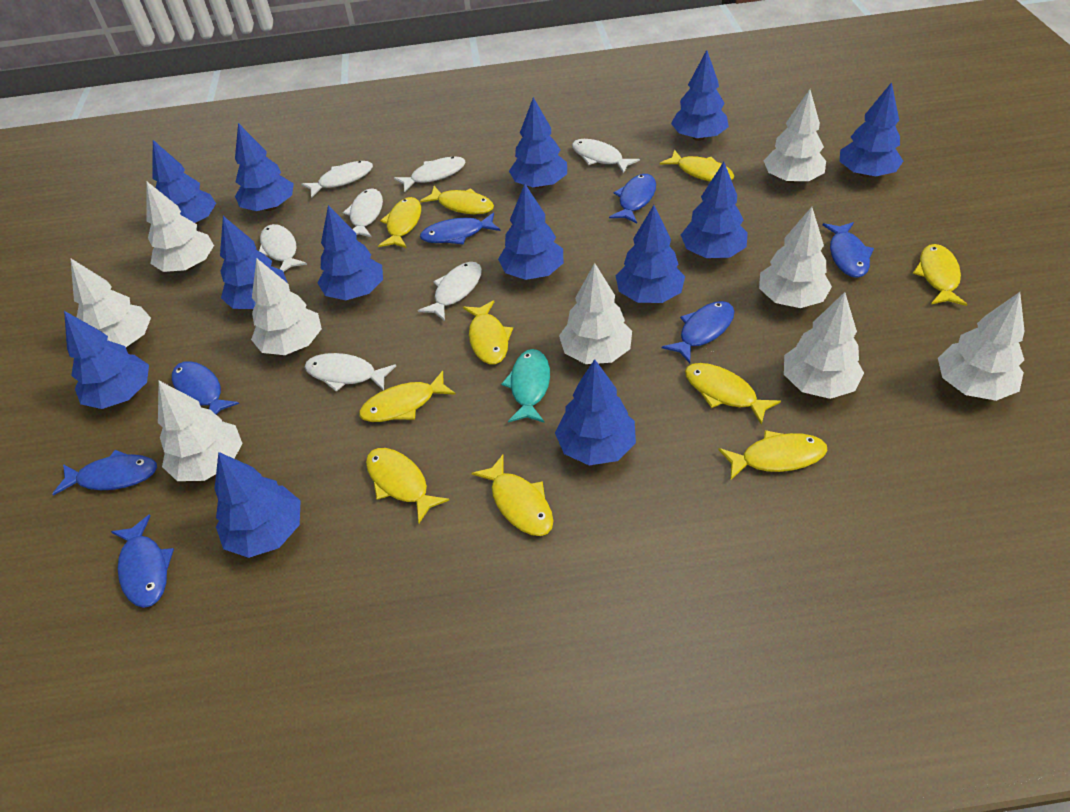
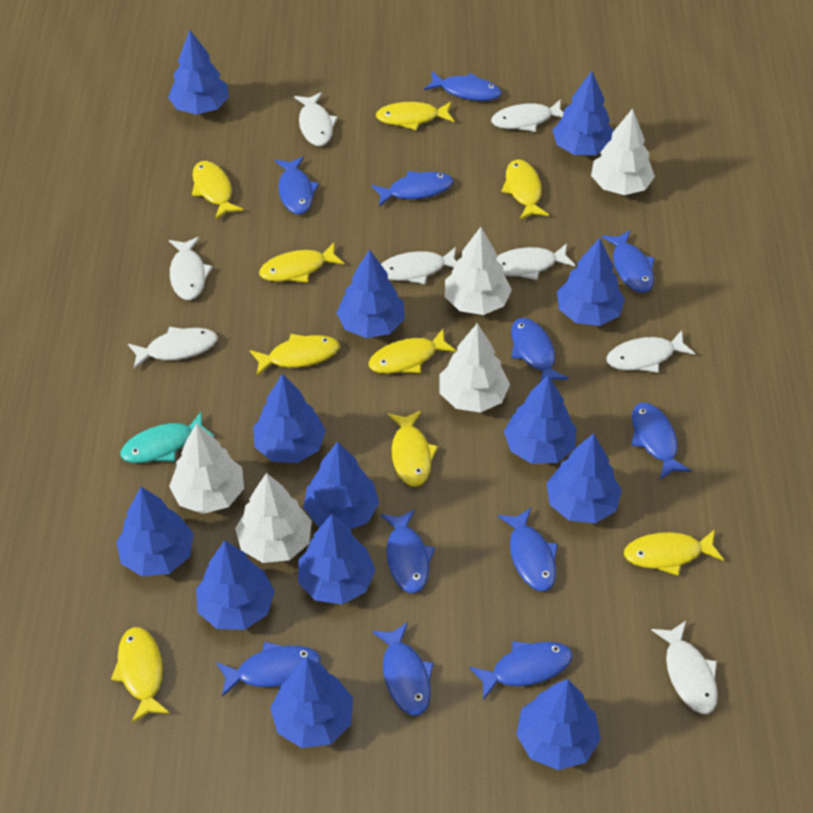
blue fish: 7 -> 11
white fish: 7 -> 8
white tree: 9 -> 5
yellow fish: 10 -> 9

